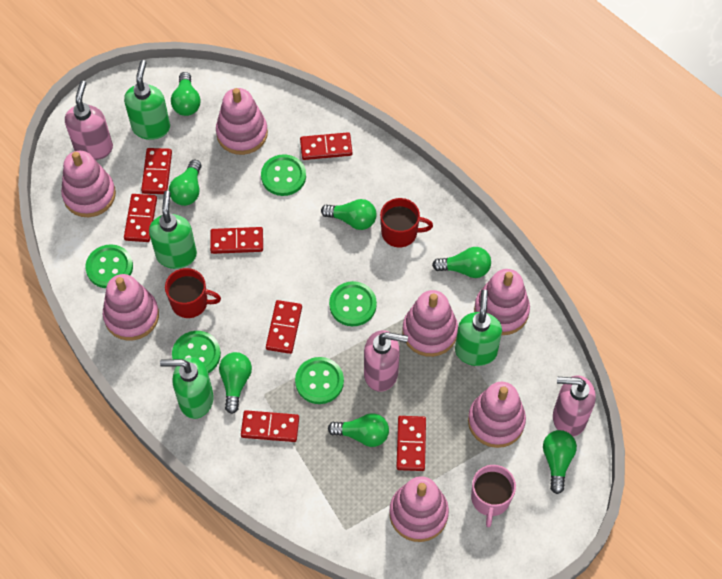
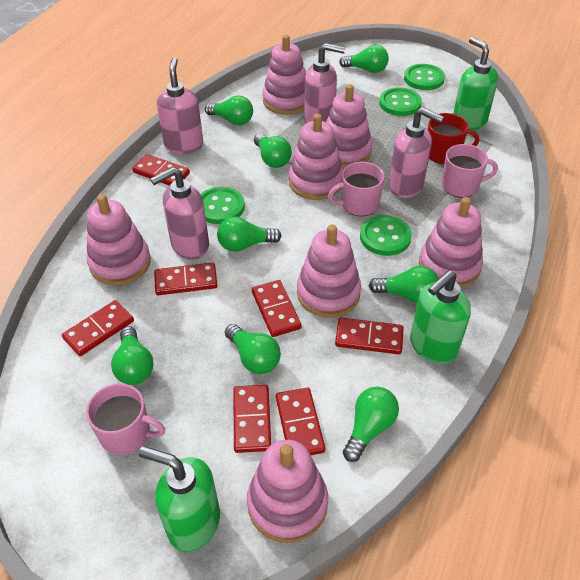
green button: 5 -> 4
green light bulb: 7 -> 8
green soap dispenser: 4 -> 3
pink mug: 1 -> 3
pink soap dispenser: 3 -> 4
red mug: 2 -> 1

